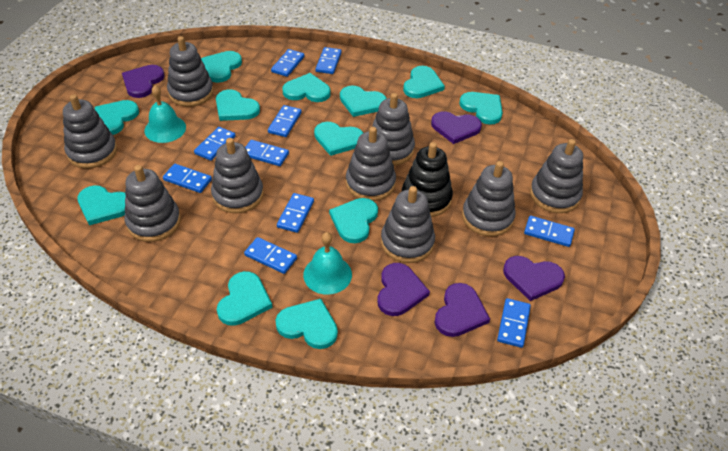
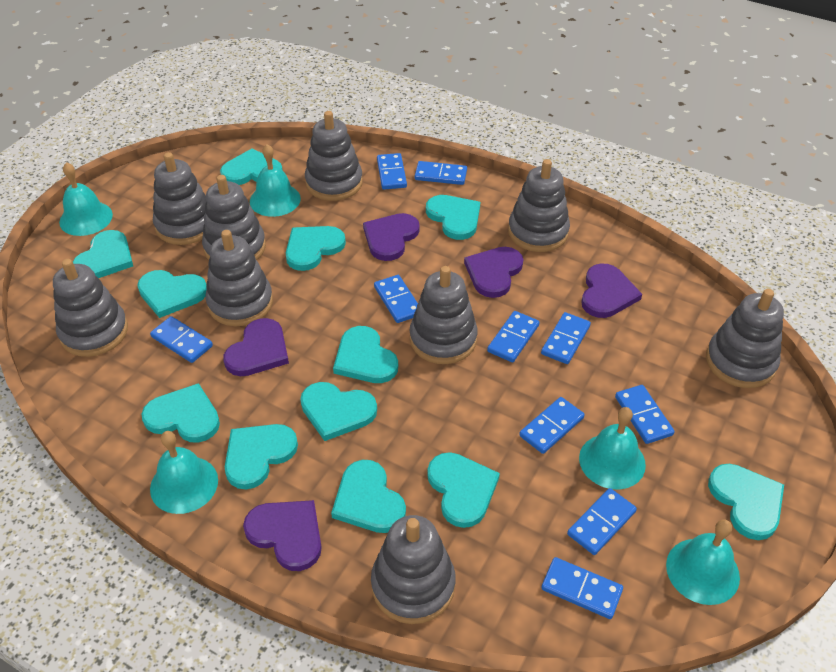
black stacking toy: 1 -> 0
turquoise bell: 2 -> 5

